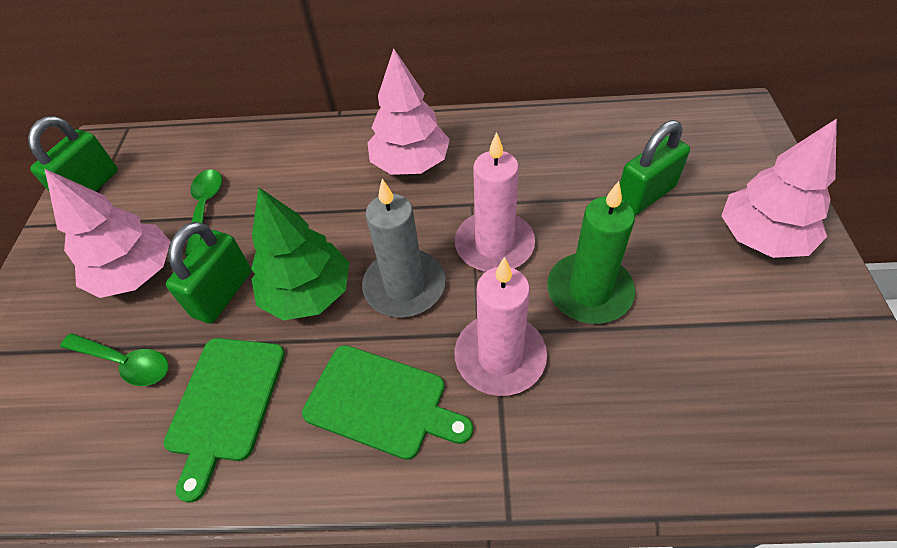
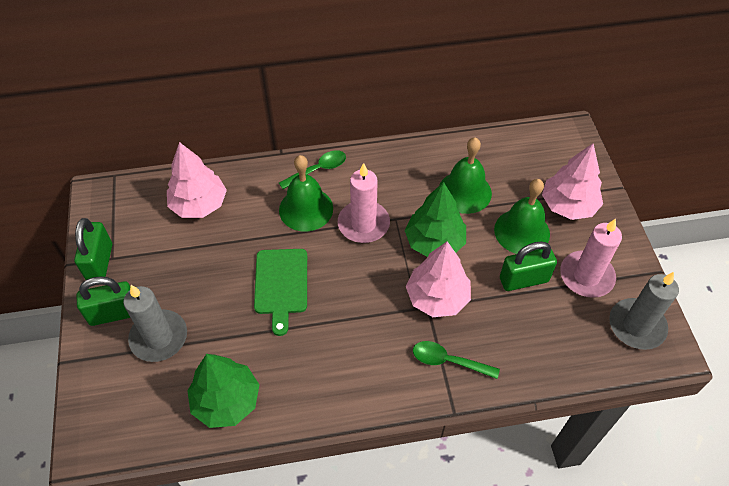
green bell: 0 -> 3
green candle: 1 -> 0
green cutting board: 2 -> 1
green tree: 1 -> 2
grey candle: 1 -> 2

